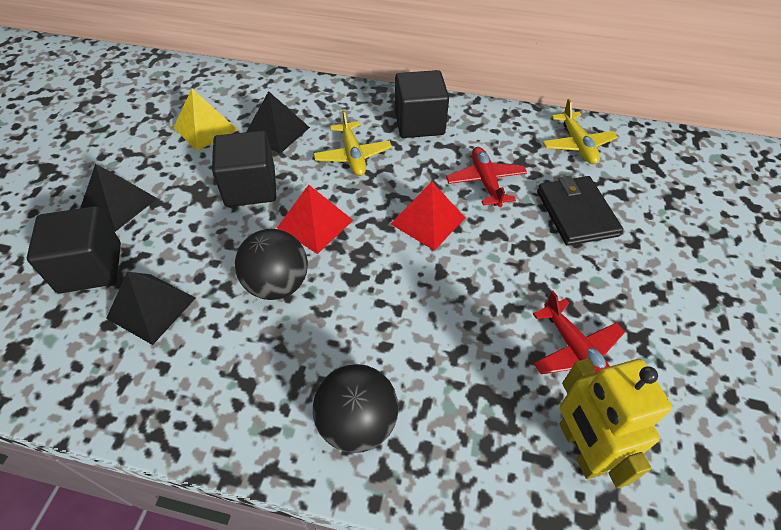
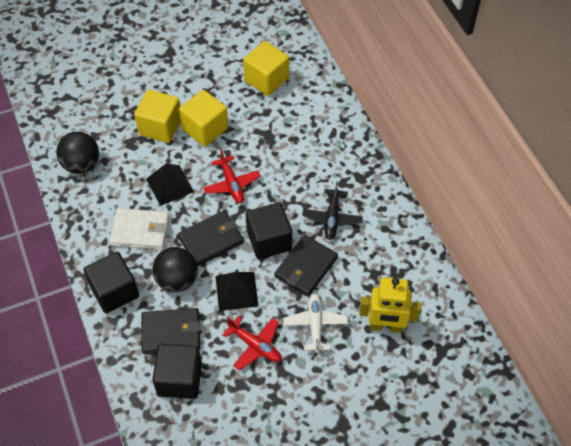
black plane: 0 -> 1
black pyramid: 3 -> 2
black wallet: 1 -> 3
red pyramid: 2 -> 0
white plane: 0 -> 1
white wallet: 0 -> 1
yellow cube: 0 -> 3
yellow plane: 2 -> 0
yellow pyramid: 1 -> 0

